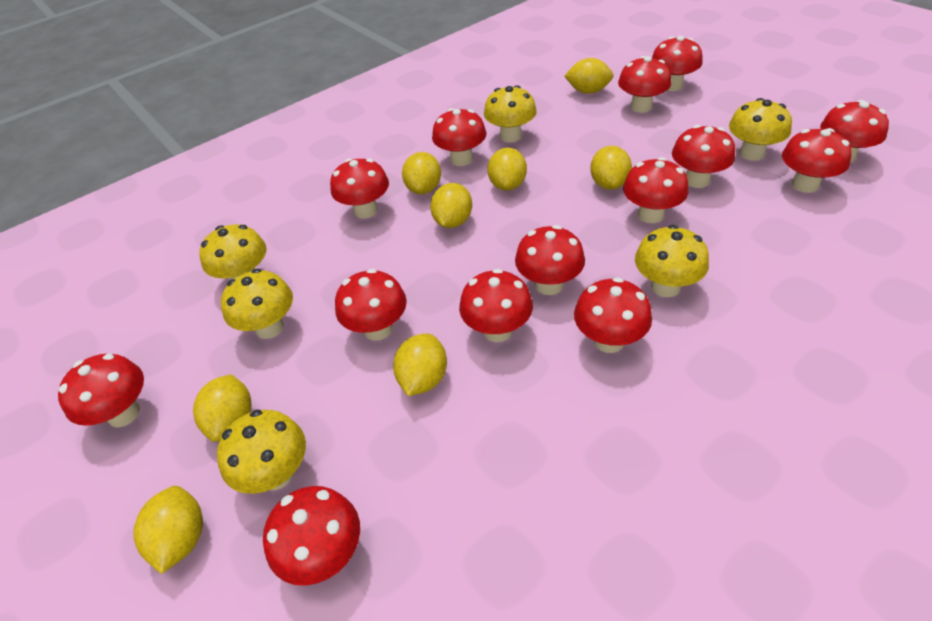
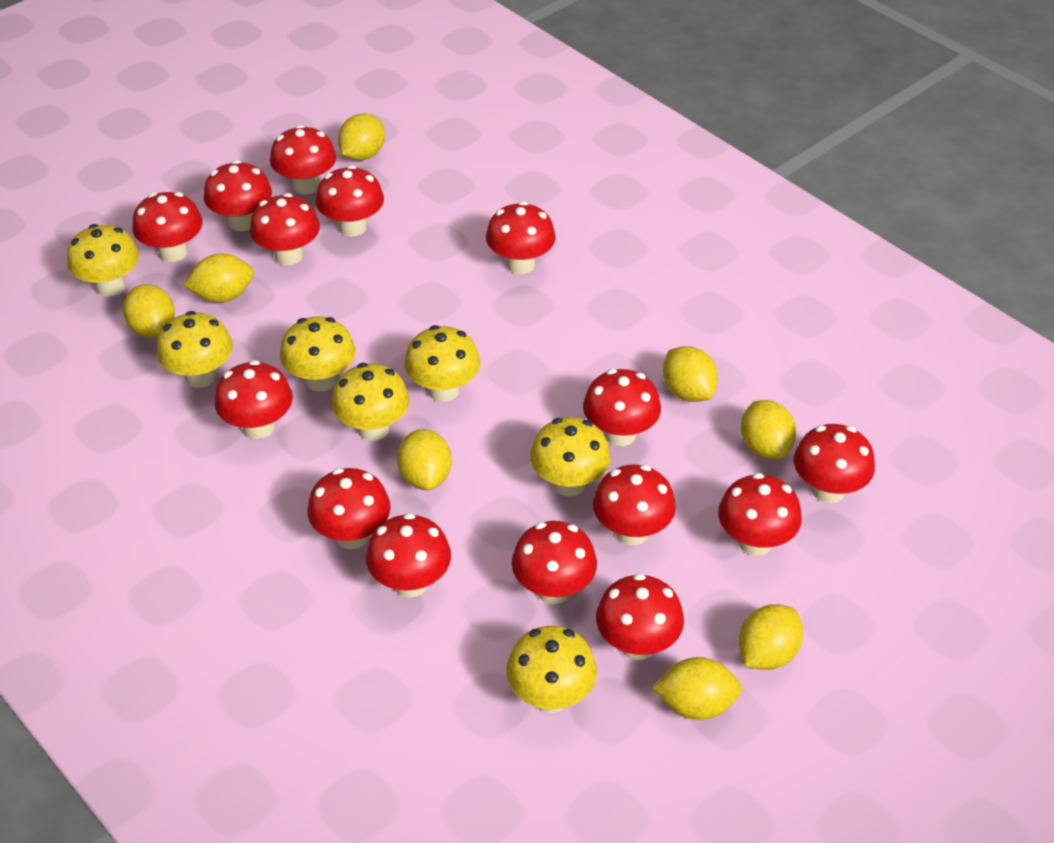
red mushroom: 14 -> 15
yellow mushroom: 6 -> 7

